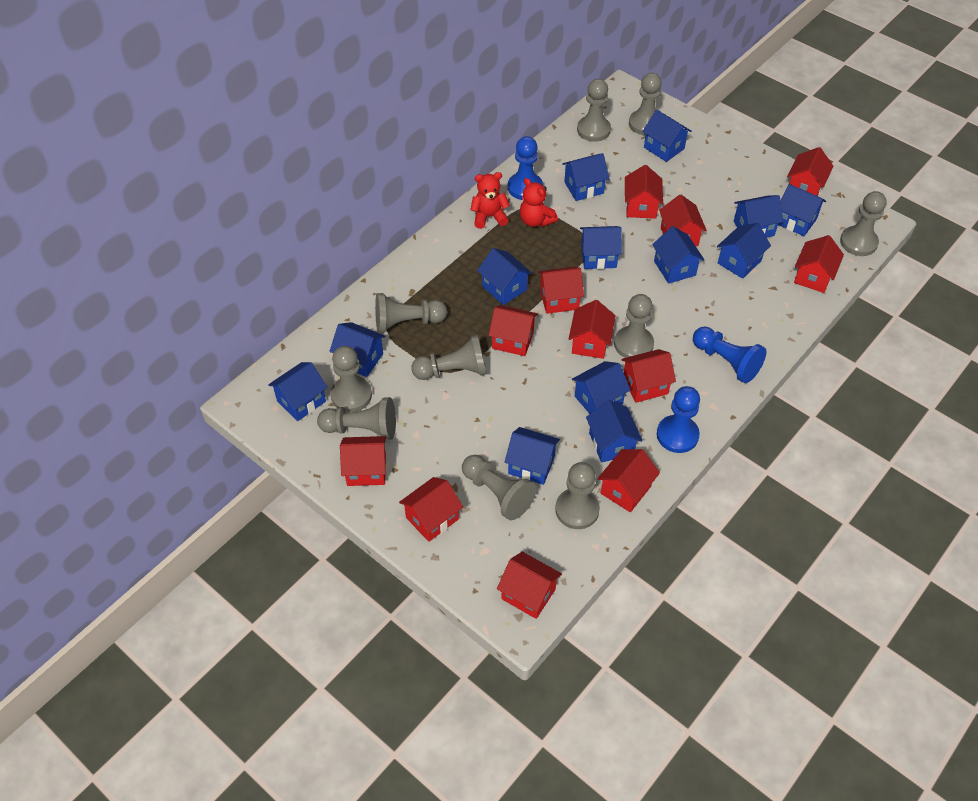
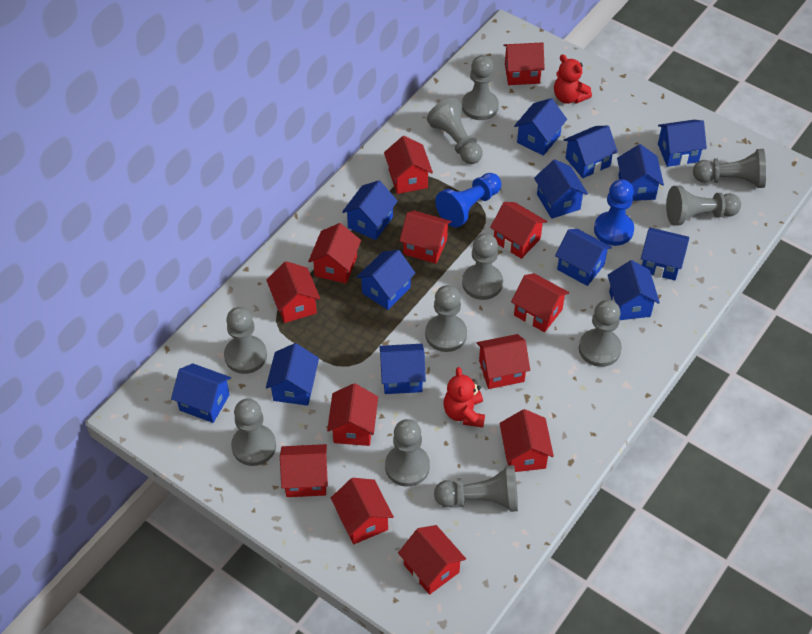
blue pawn: 3 -> 2
grey pawn: 10 -> 11
red house: 12 -> 13

